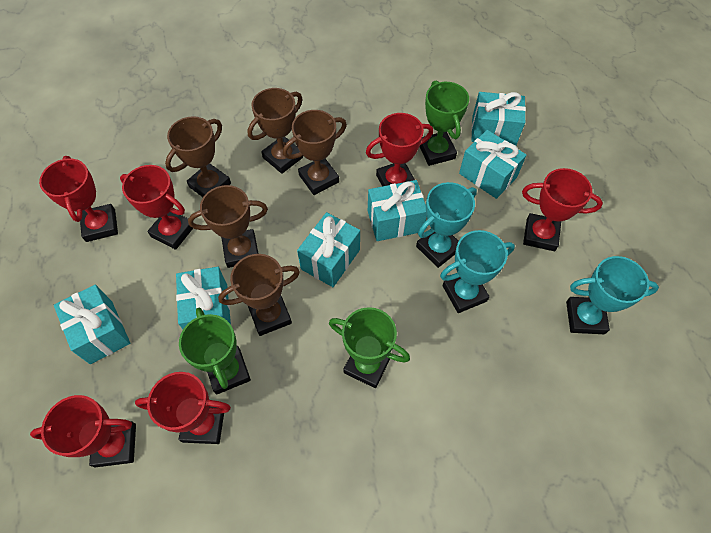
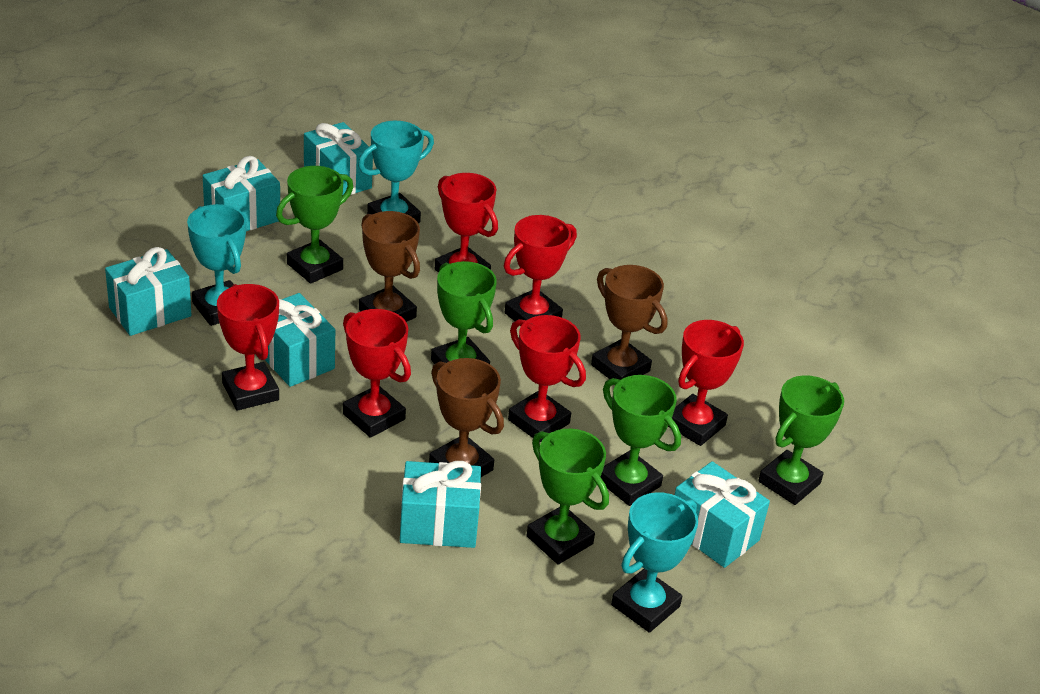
brown trophy: 5 -> 3
green trophy: 3 -> 5

